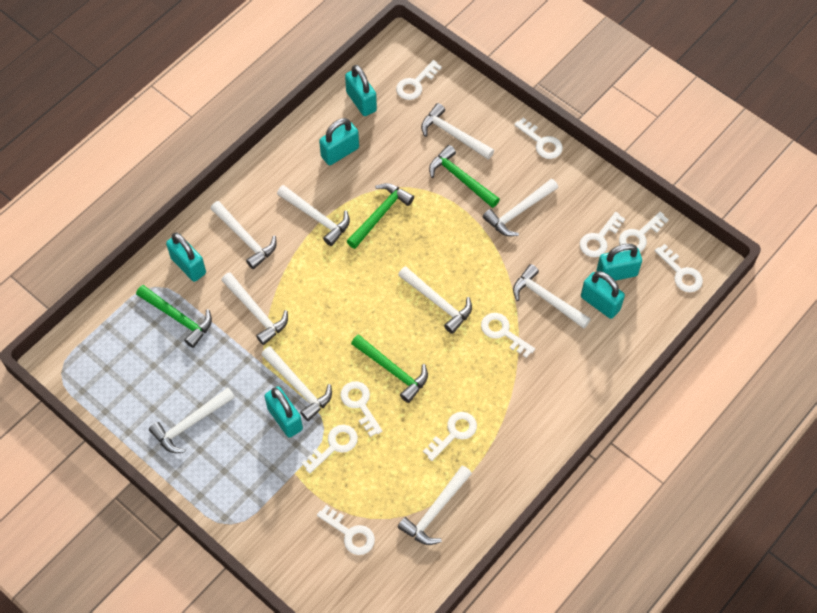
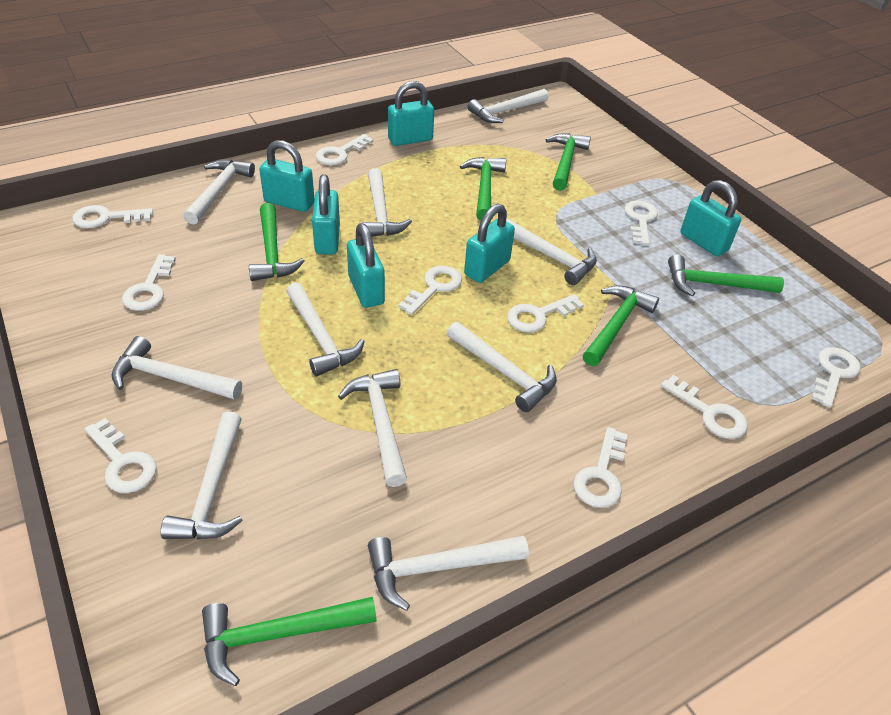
green hammer: 4 -> 6

